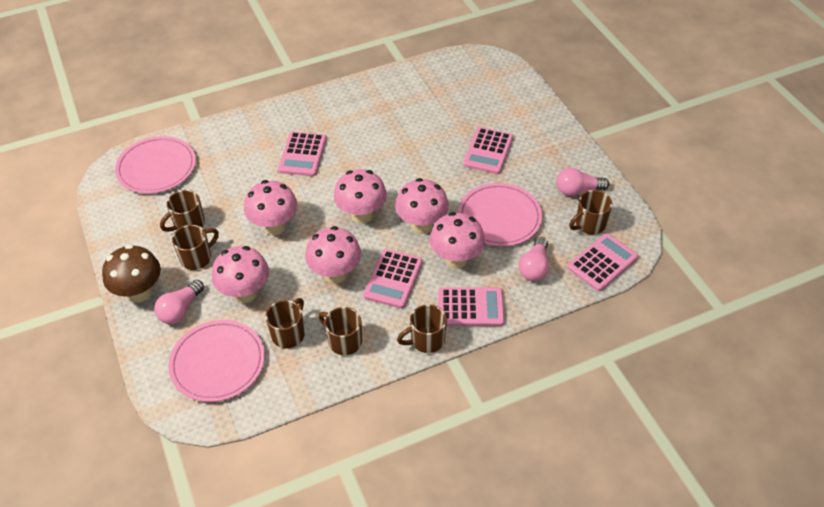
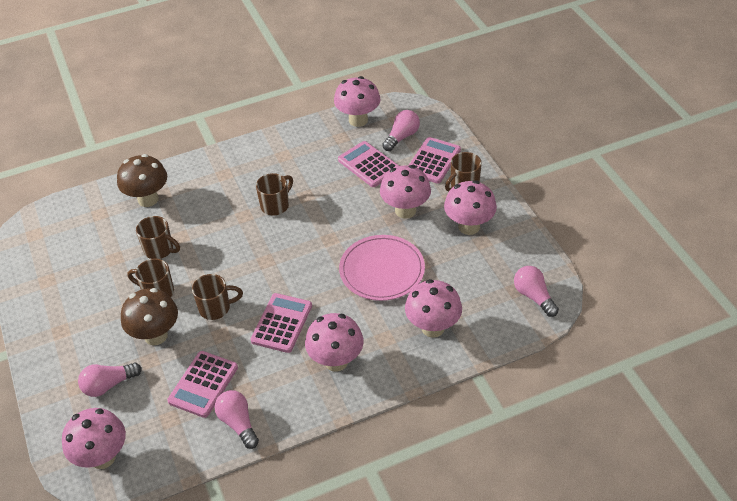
brown mug: 6 -> 5
brown mushroom: 1 -> 2
pink calculator: 5 -> 4
pink light bulb: 3 -> 4
pink plate: 3 -> 1

